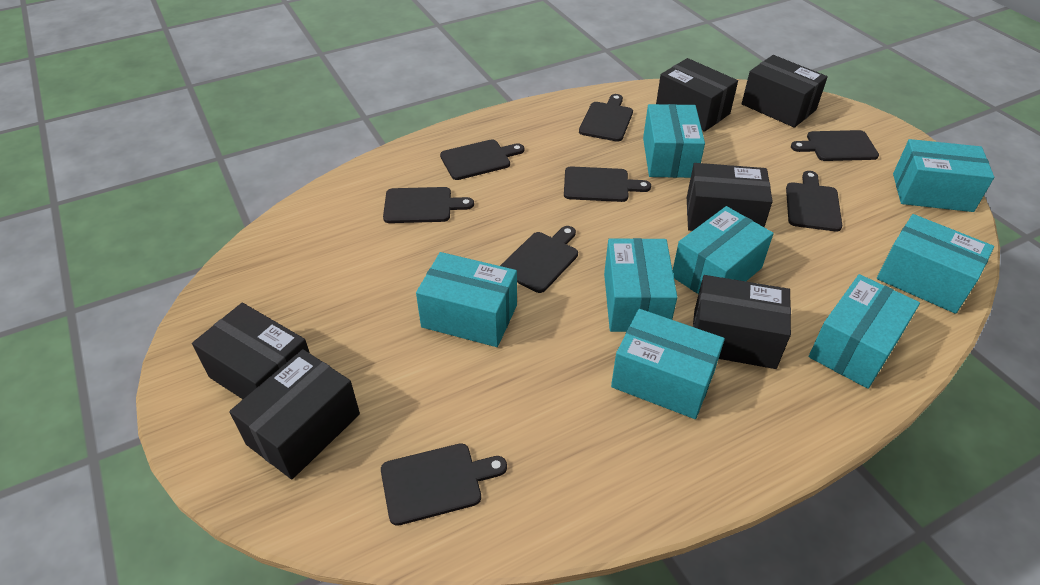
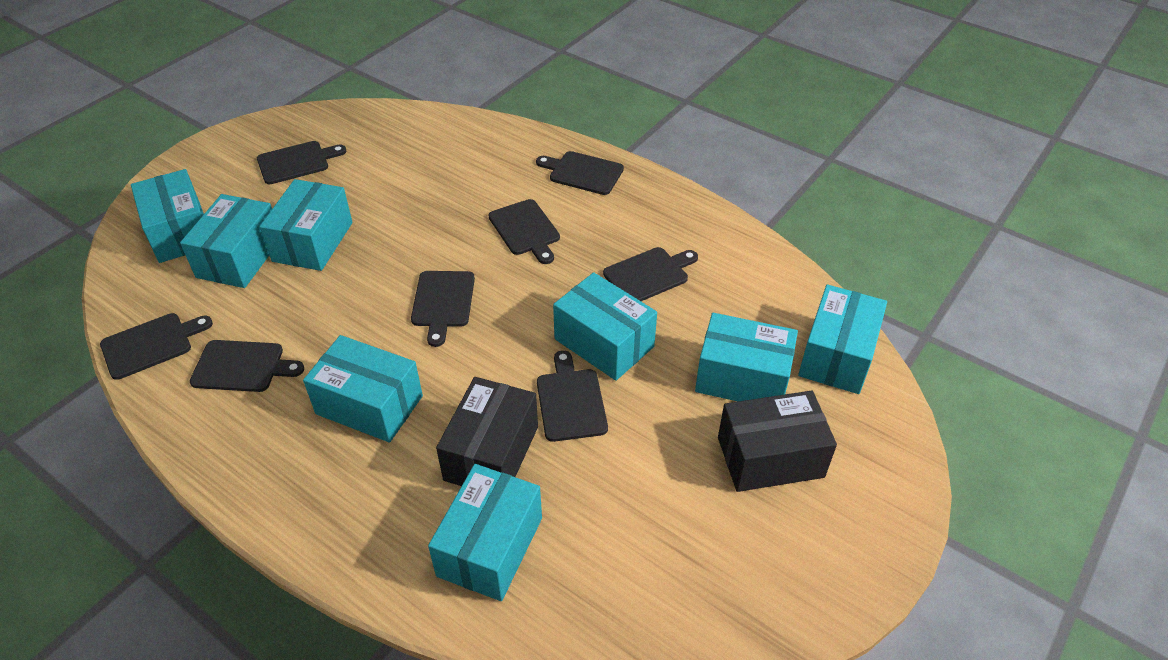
black box: 6 -> 2

